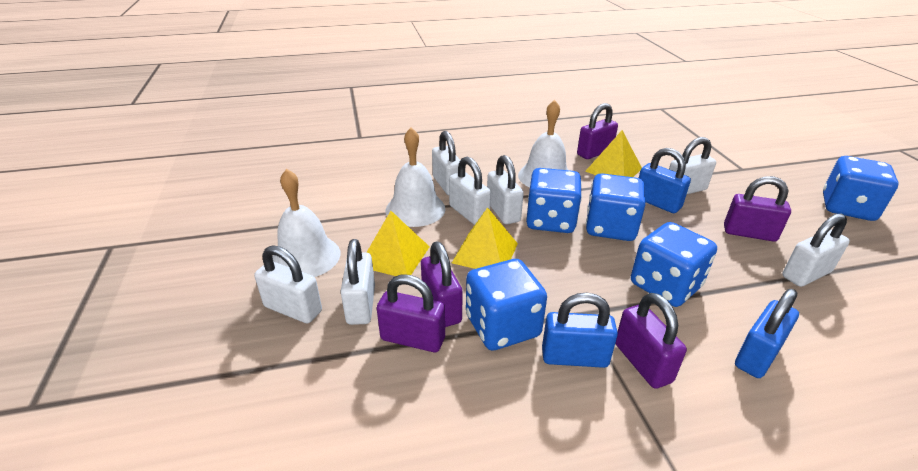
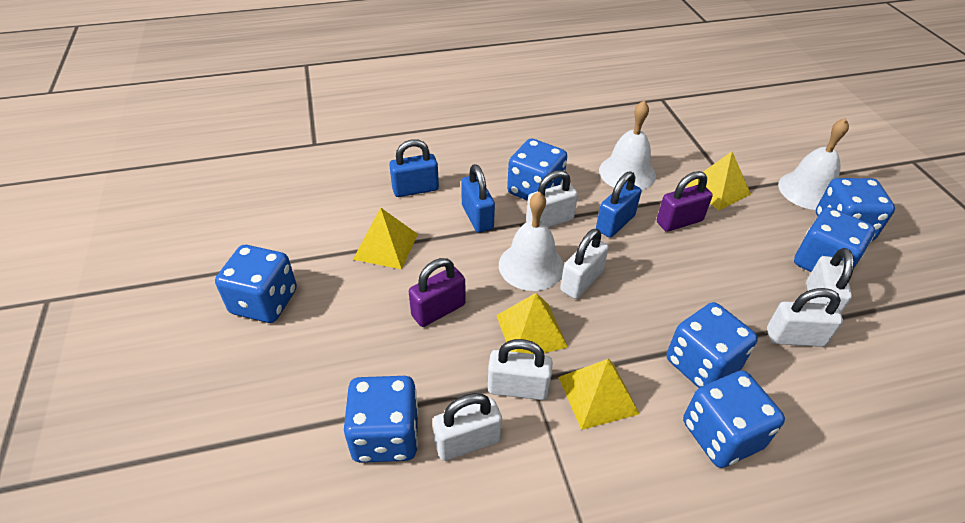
blue dice: 5 -> 7
purple padlock: 5 -> 2
white padlock: 7 -> 6
yellow pyramid: 3 -> 4

